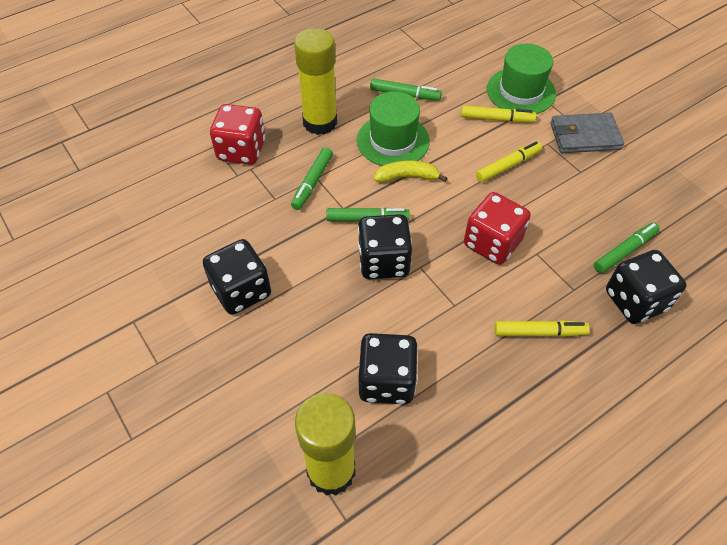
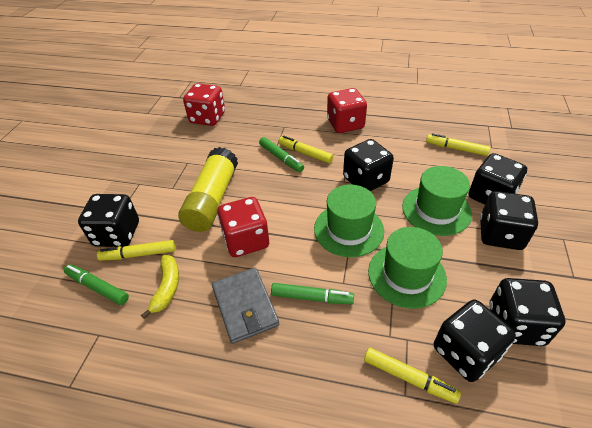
black dice: 4 -> 6
green hat: 2 -> 3
green marker: 4 -> 3
red dice: 2 -> 3
yellow glue stick: 2 -> 1
yellow marker: 3 -> 4

